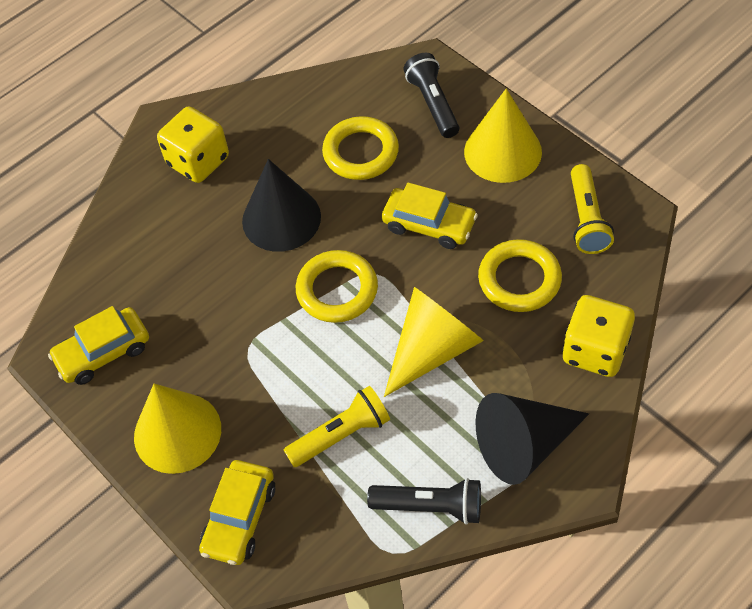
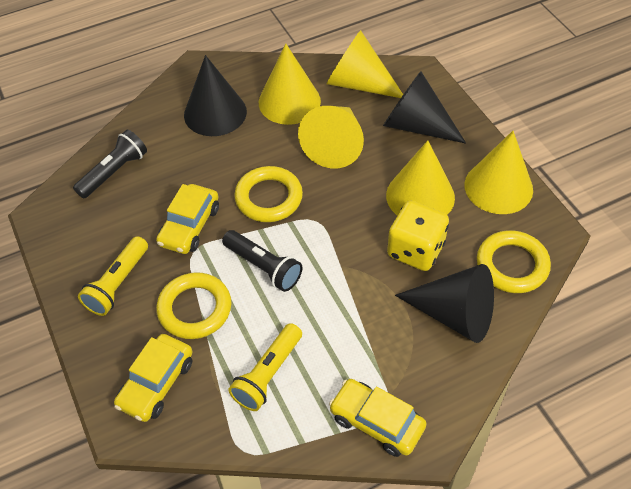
black cone: 2 -> 3
yellow cone: 3 -> 5
yellow dice: 2 -> 1

